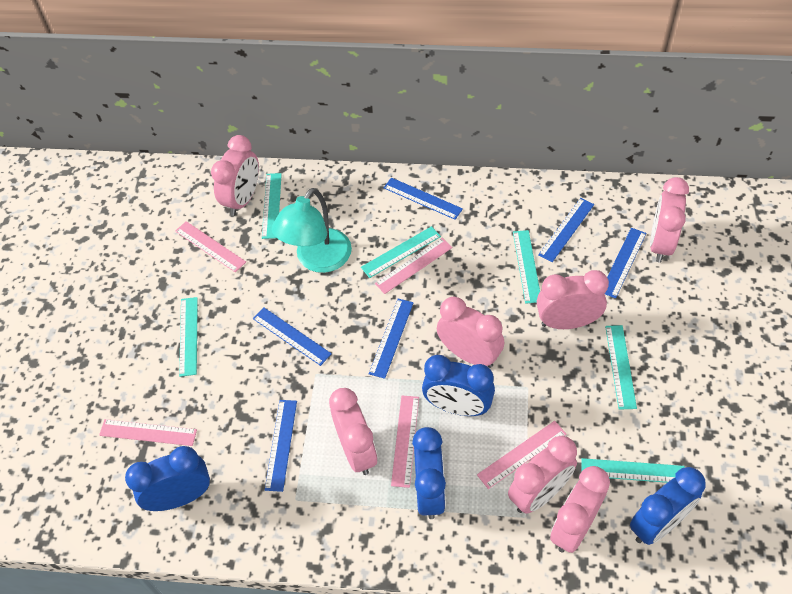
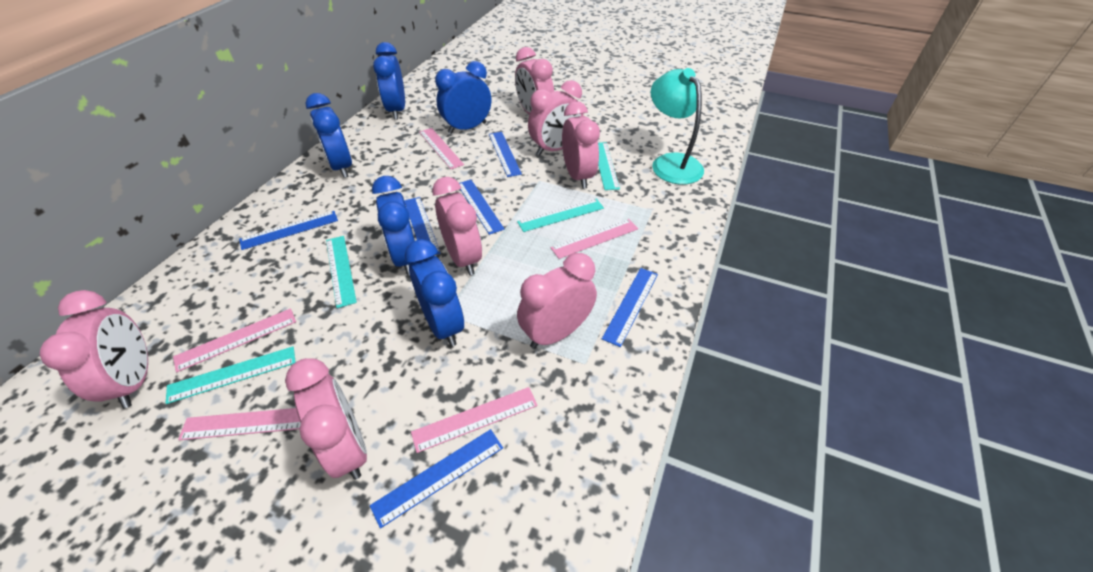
blue clock: 4 -> 5
turquoise ruler: 6 -> 4

